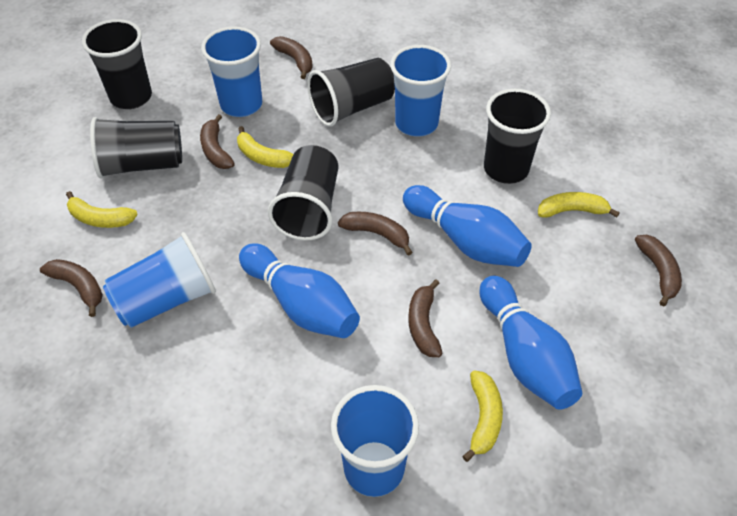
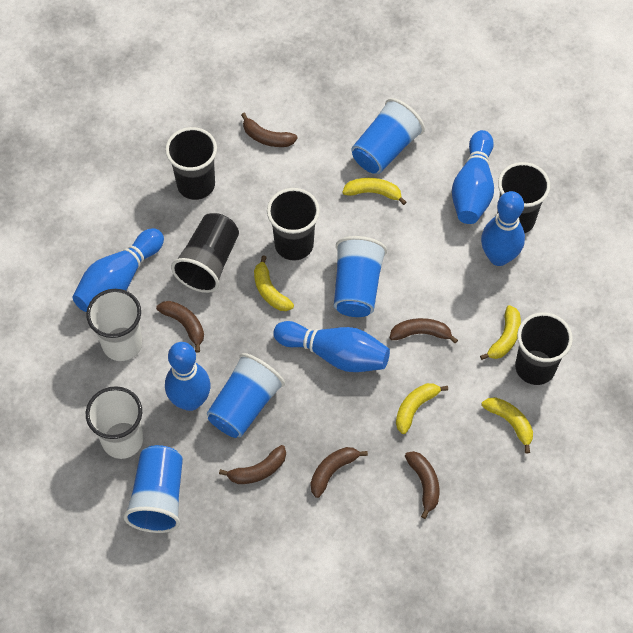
blue bowling pin: 3 -> 5
white cup: 0 -> 2
yellow banana: 4 -> 5

